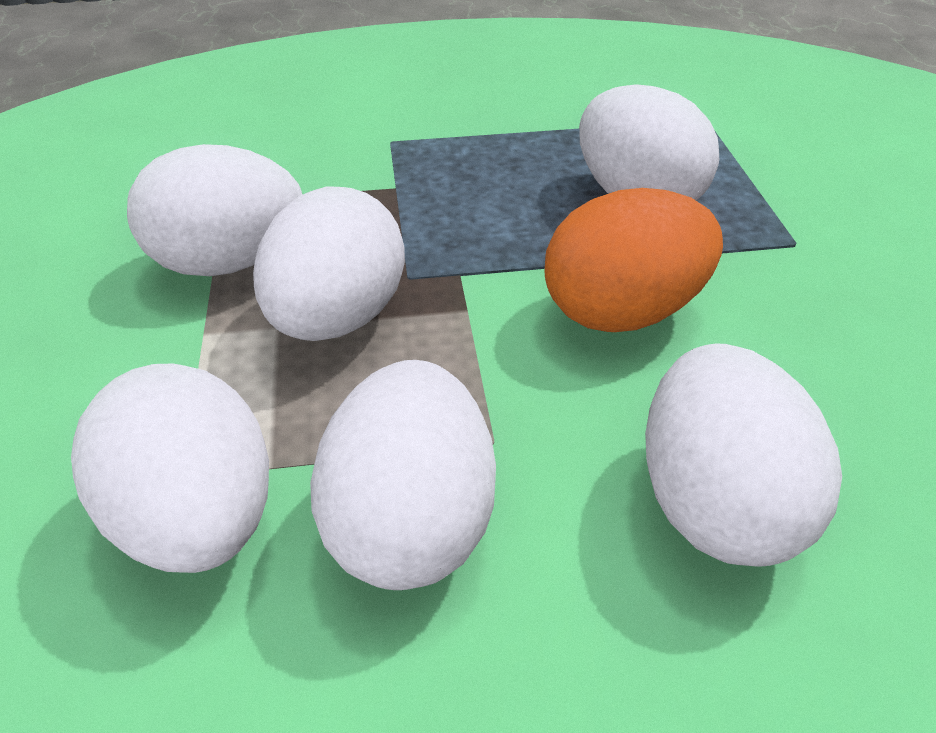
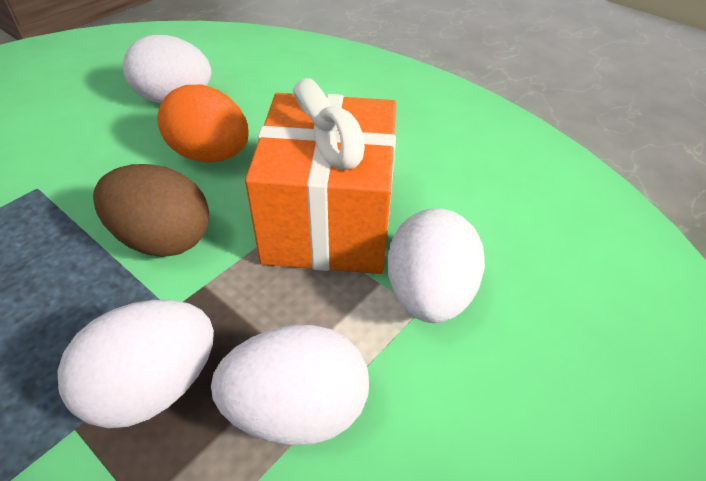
brown egg: 0 -> 1
orange gift: 0 -> 1
white egg: 6 -> 4

